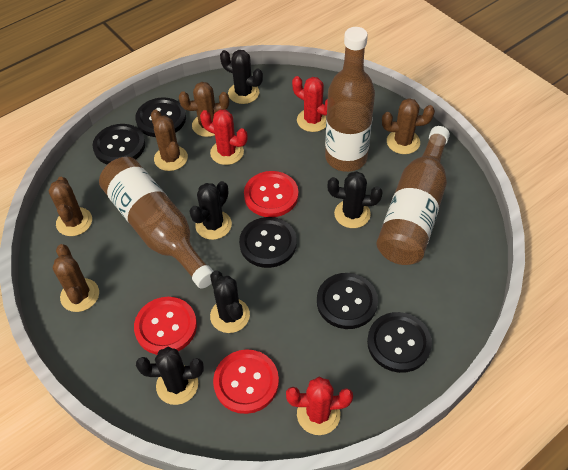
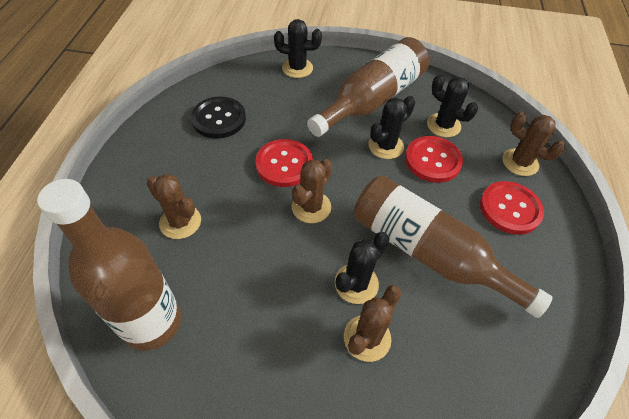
black button: 5 -> 1
black cactus: 5 -> 4
brown cactus: 5 -> 4
red cactus: 3 -> 0

